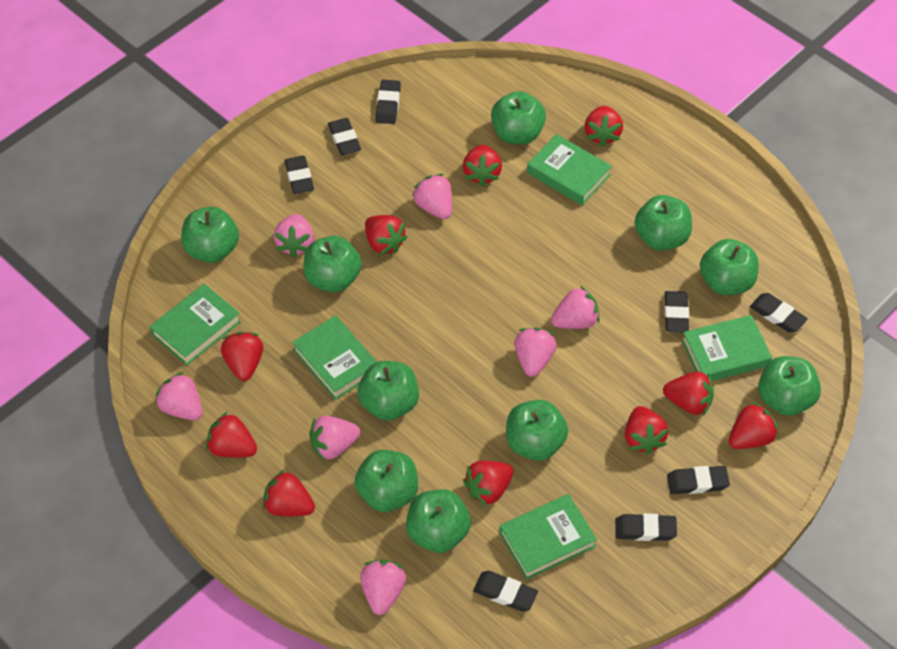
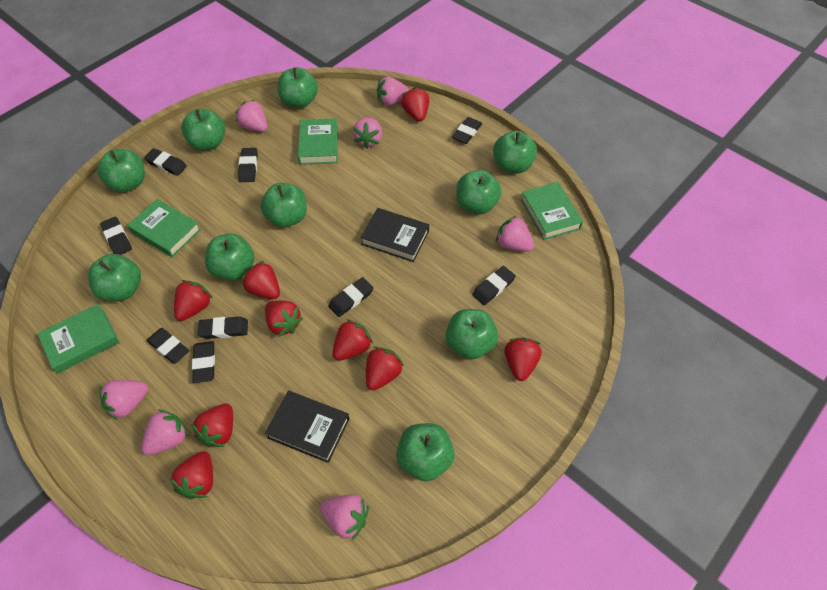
black book: 0 -> 2
black eraser: 8 -> 9
green book: 5 -> 4
red strawberry: 10 -> 9

